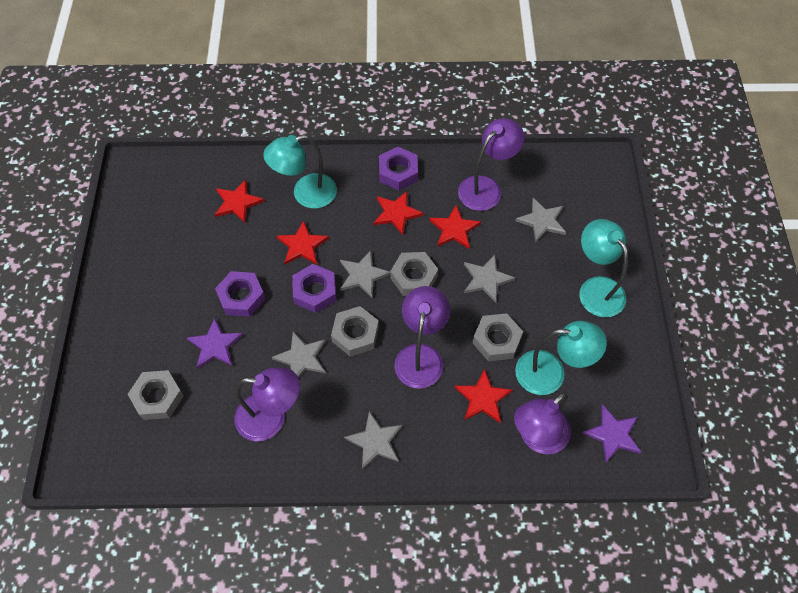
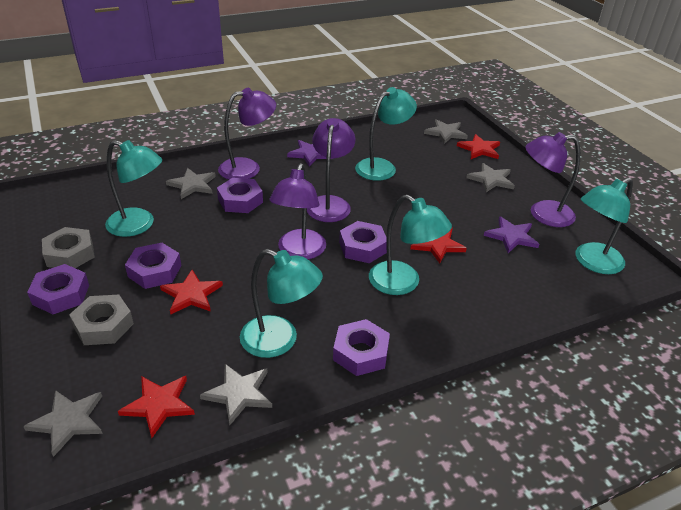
grey nut: 4 -> 2
purple nut: 3 -> 5
red star: 5 -> 4
turquoise lamp: 3 -> 5

